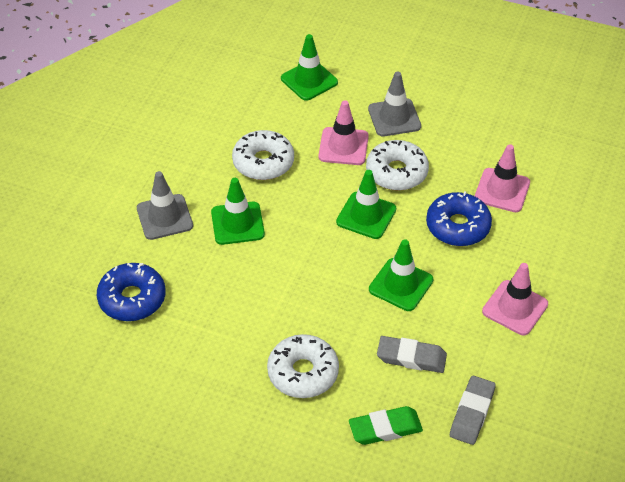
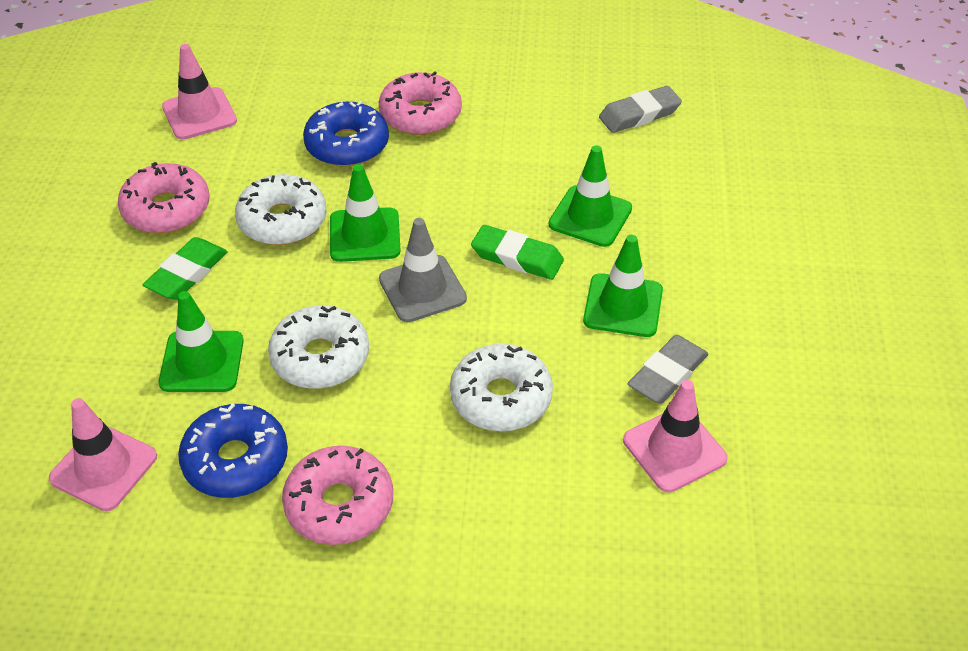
green eraser: 1 -> 2
grey traffic cone: 2 -> 1
pink donut: 0 -> 3

